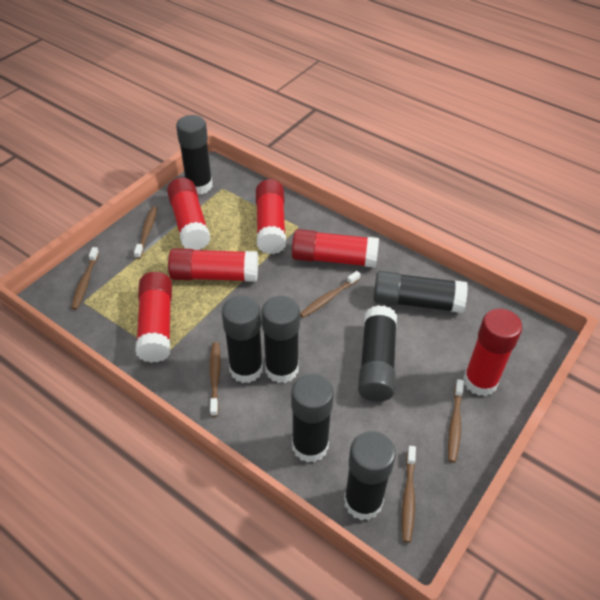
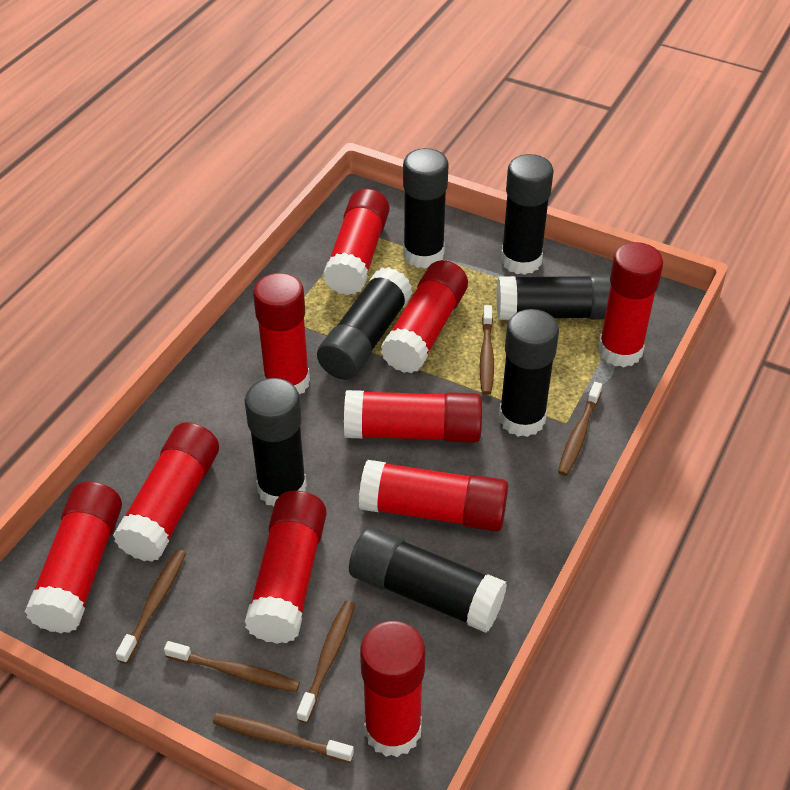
red glue stick: 6 -> 10

